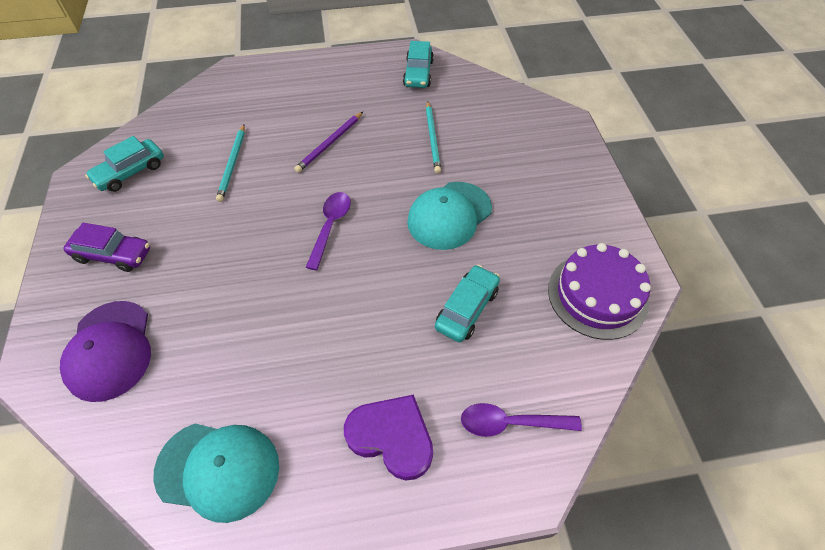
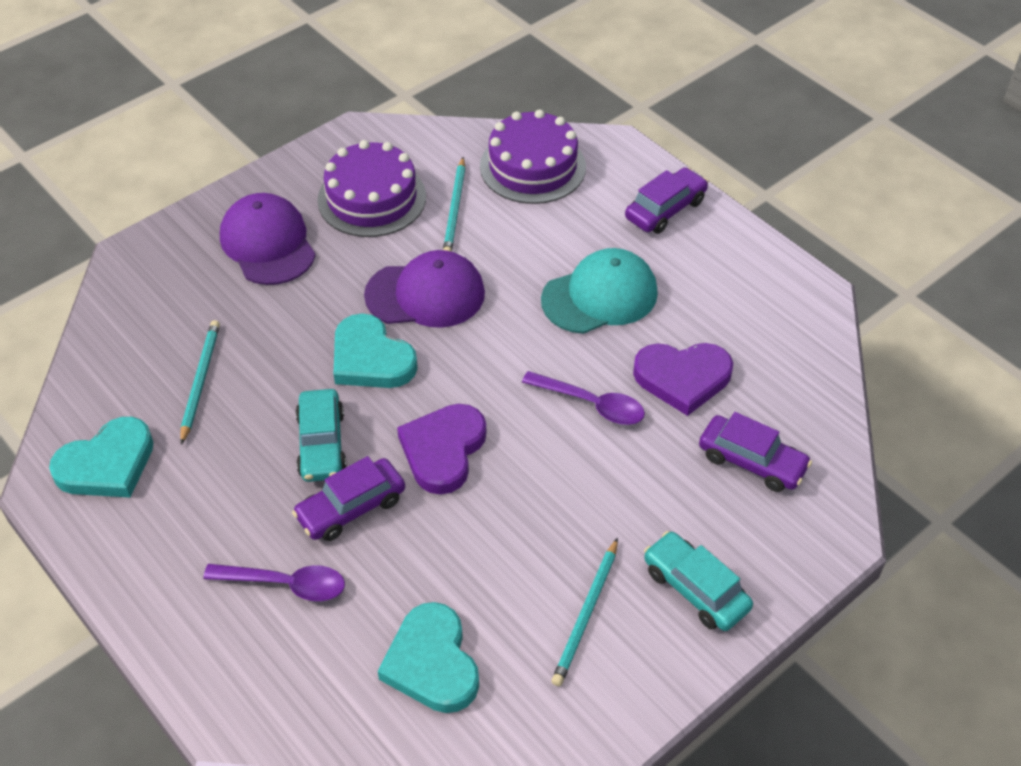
purple cake: 1 -> 2
purple cap: 1 -> 2
purple car: 1 -> 3
purple heart: 1 -> 2
purple pencil: 1 -> 0
turquoise cap: 2 -> 1
turquoise car: 3 -> 2
turquoise heart: 0 -> 3
turquoise pencil: 2 -> 3

